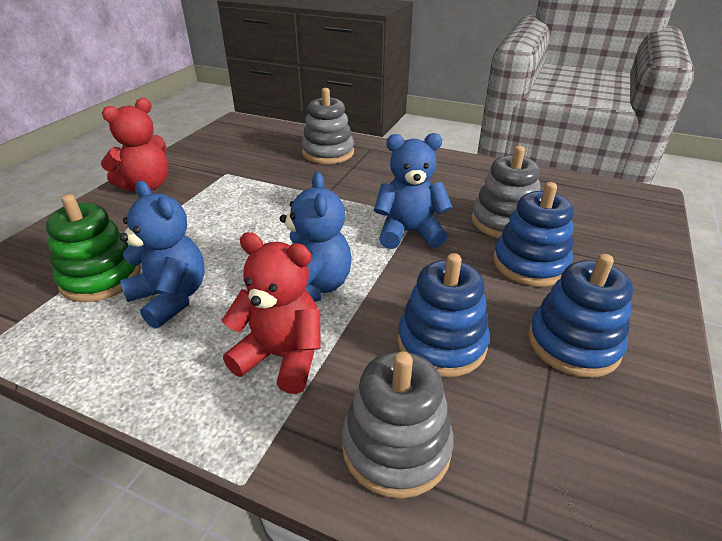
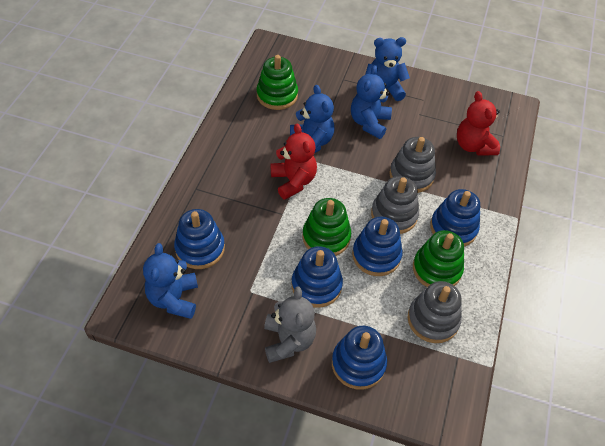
blue stacking toy: 3 -> 5
blue teddy bear: 3 -> 4
green stacking toy: 1 -> 3
grey teddy bear: 0 -> 1

